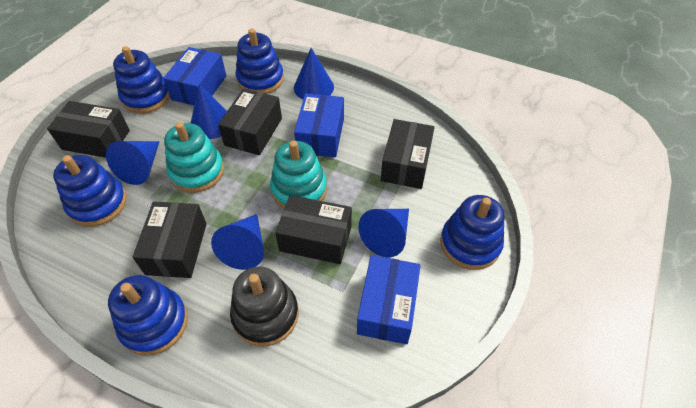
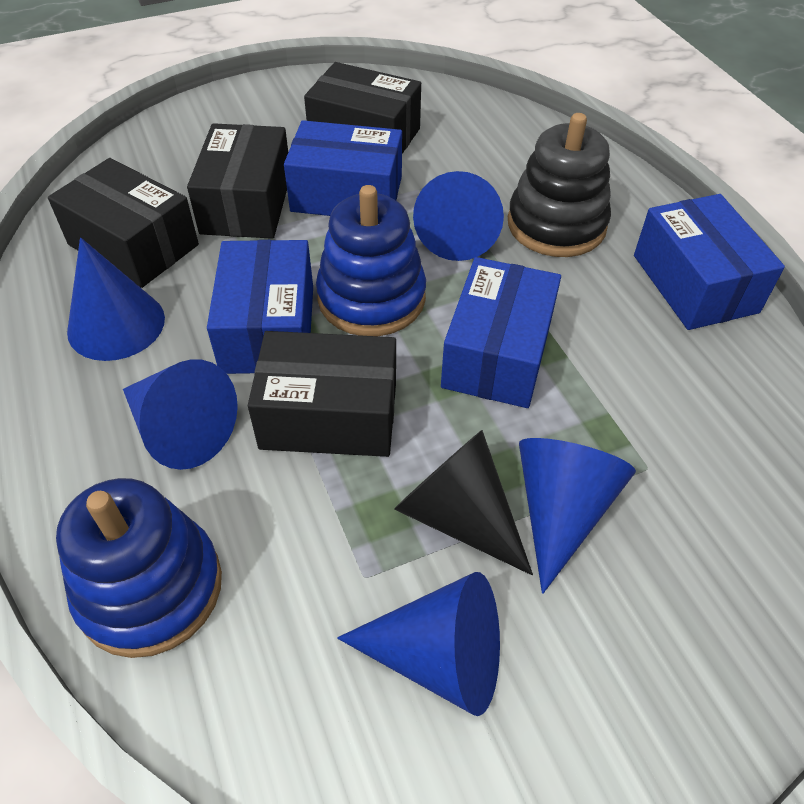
black box: 5 -> 4
black cone: 0 -> 1
blue box: 3 -> 4
blue stacking toy: 5 -> 2
turquoise stacking toy: 2 -> 0

